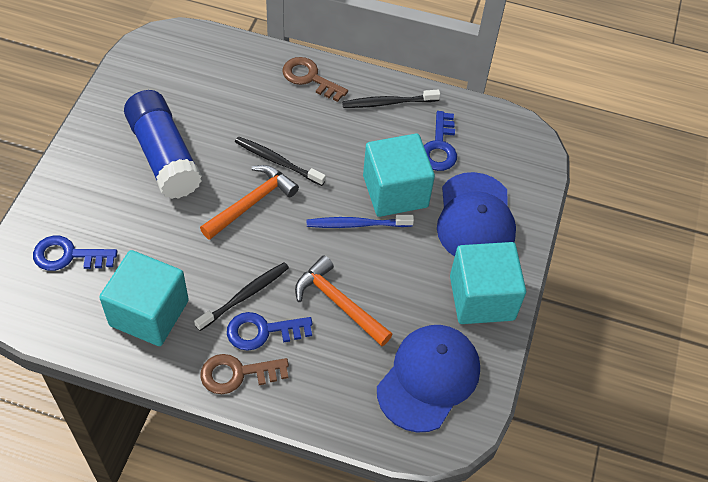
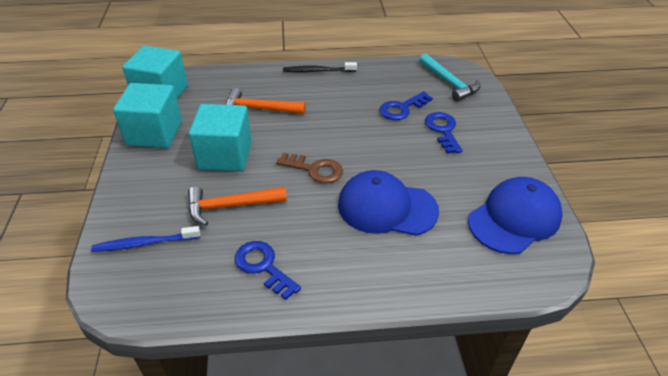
black toothbrush: 3 -> 1
blue glue stick: 1 -> 0
brown key: 2 -> 1
turquoise hammer: 0 -> 1

